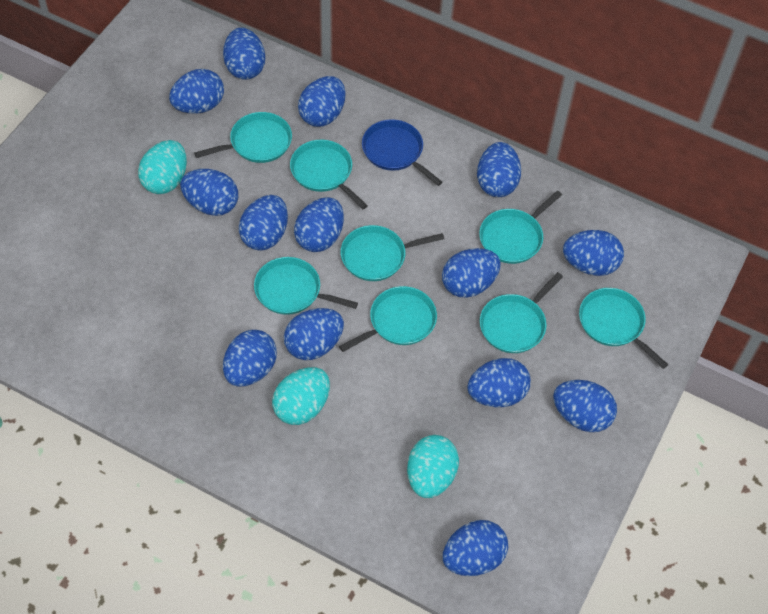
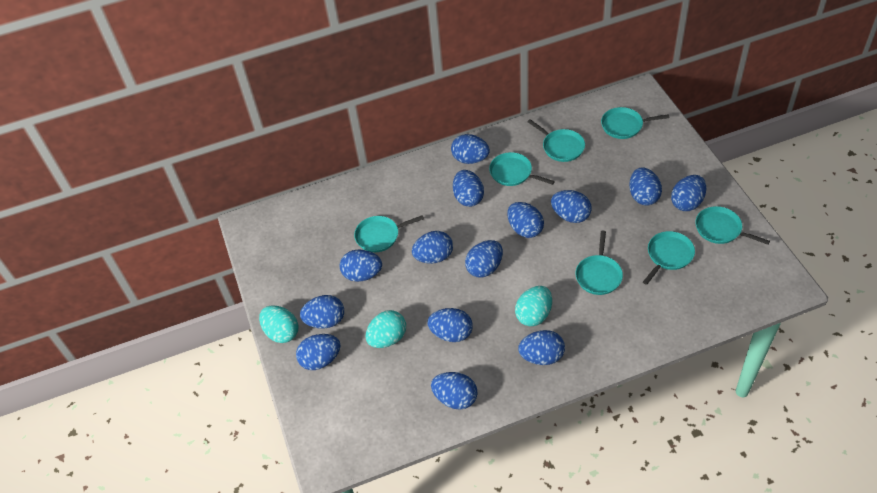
blue pan: 1 -> 0
turquoise pan: 8 -> 7

